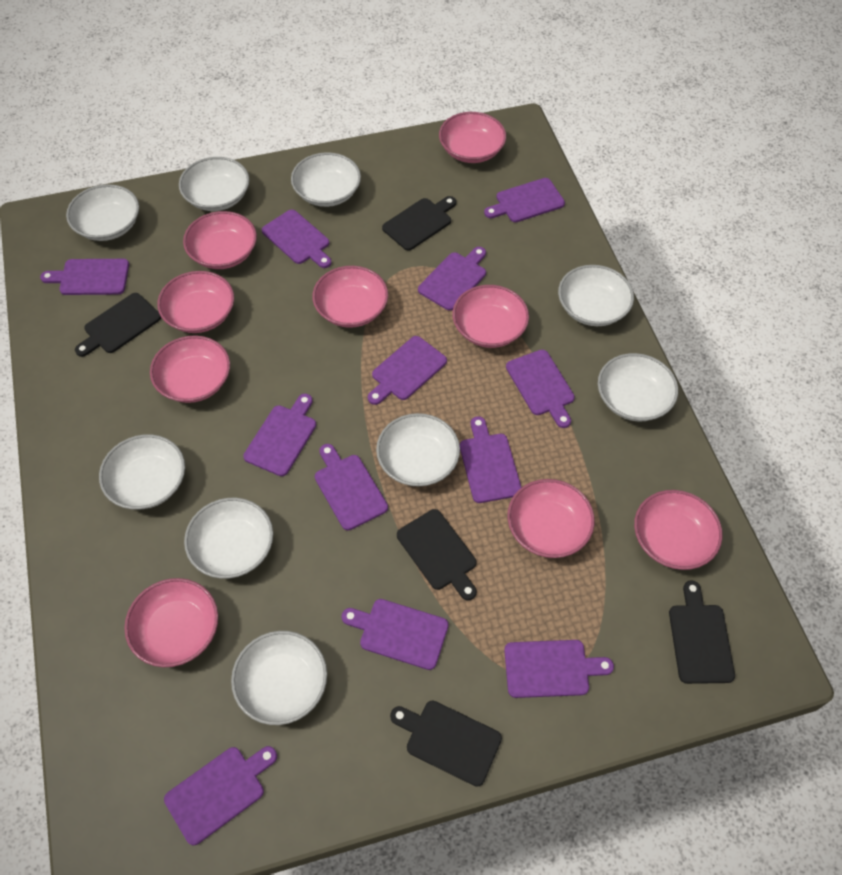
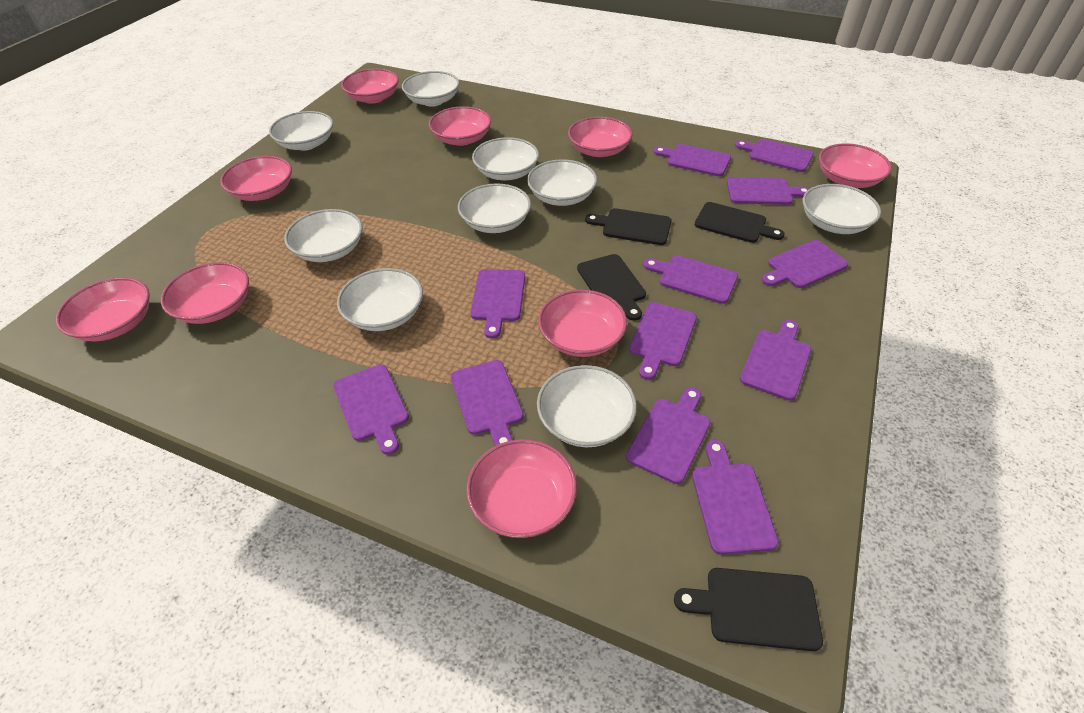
black cutting board: 5 -> 4

